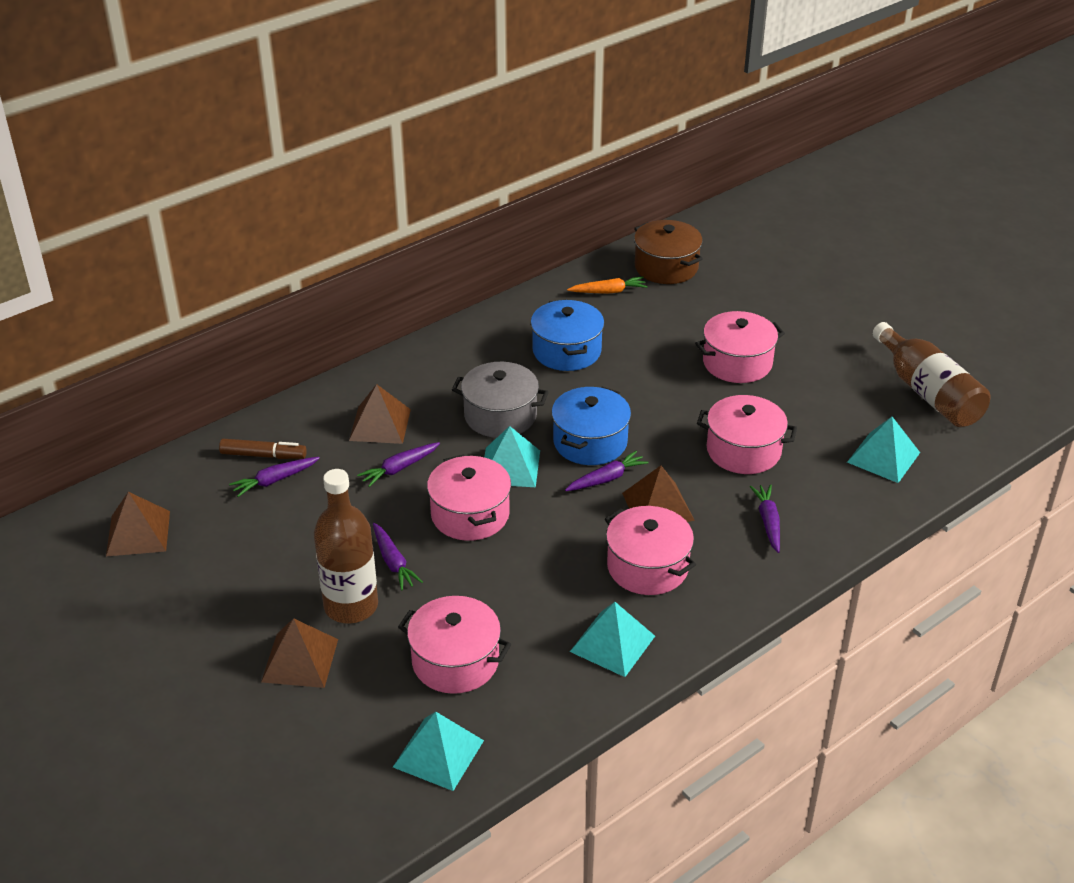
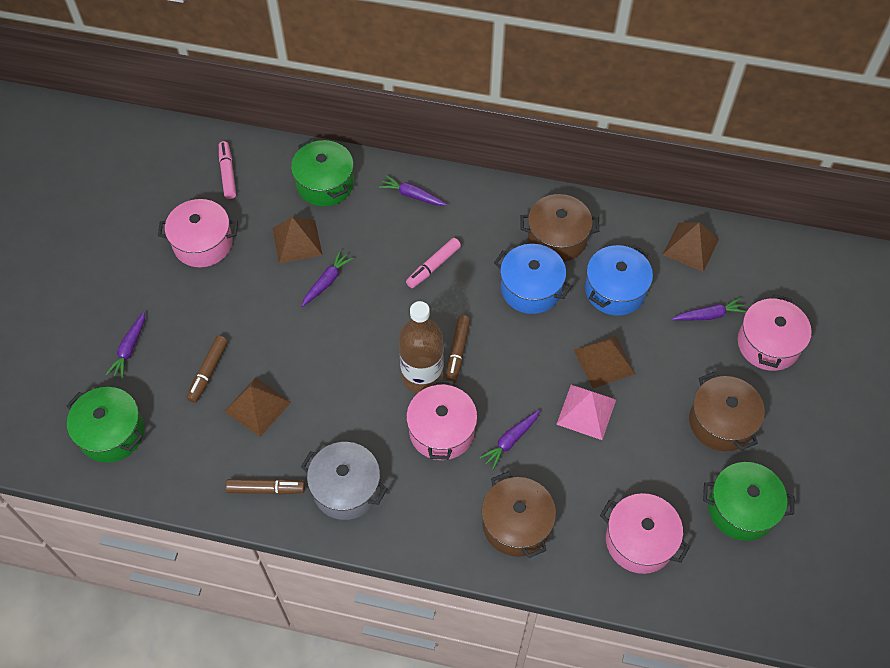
brown bottle: 2 -> 1
brown marker: 1 -> 3
brown pot: 1 -> 3
green pot: 0 -> 3
orange carrot: 1 -> 0
pink marker: 0 -> 2
pink pot: 5 -> 4
pink pyramid: 0 -> 1
turquoise pyramid: 4 -> 0

